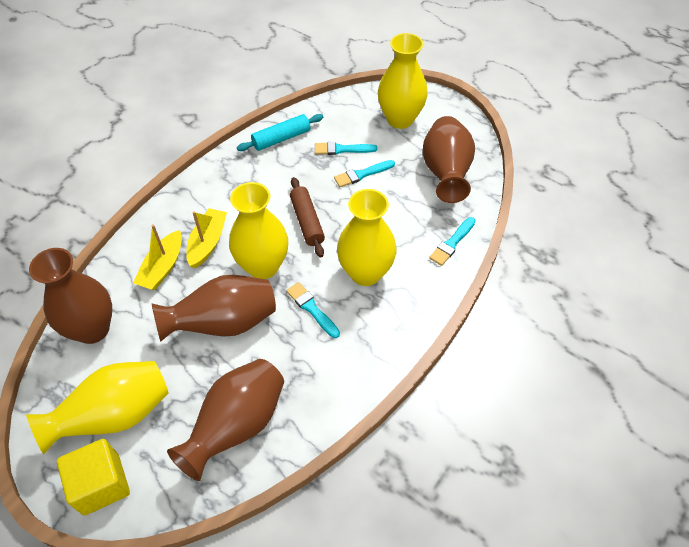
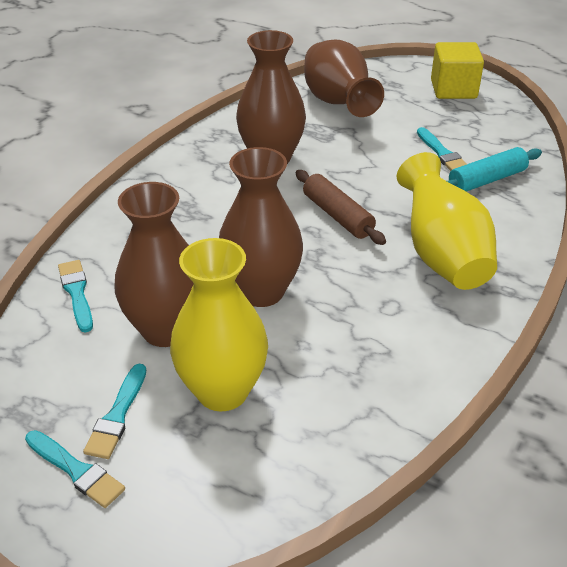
yellow boat: 2 -> 0
yellow vase: 4 -> 2

